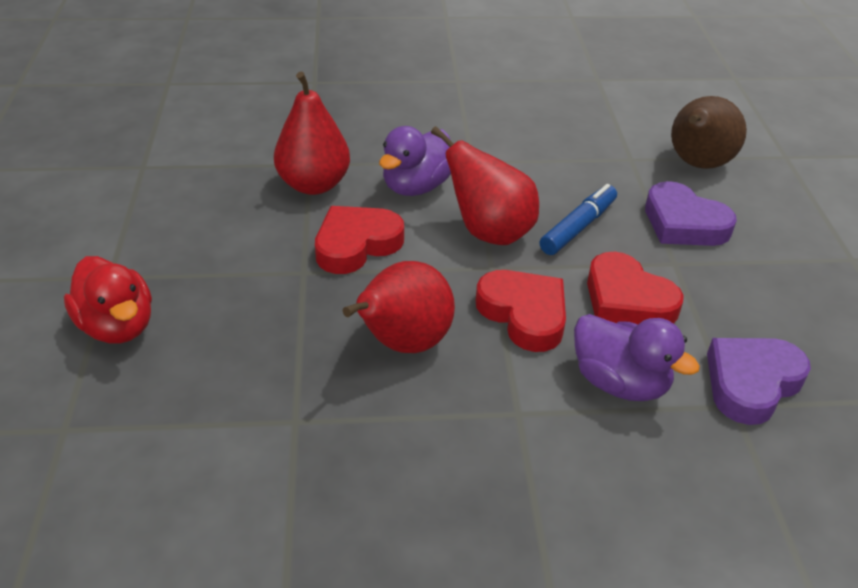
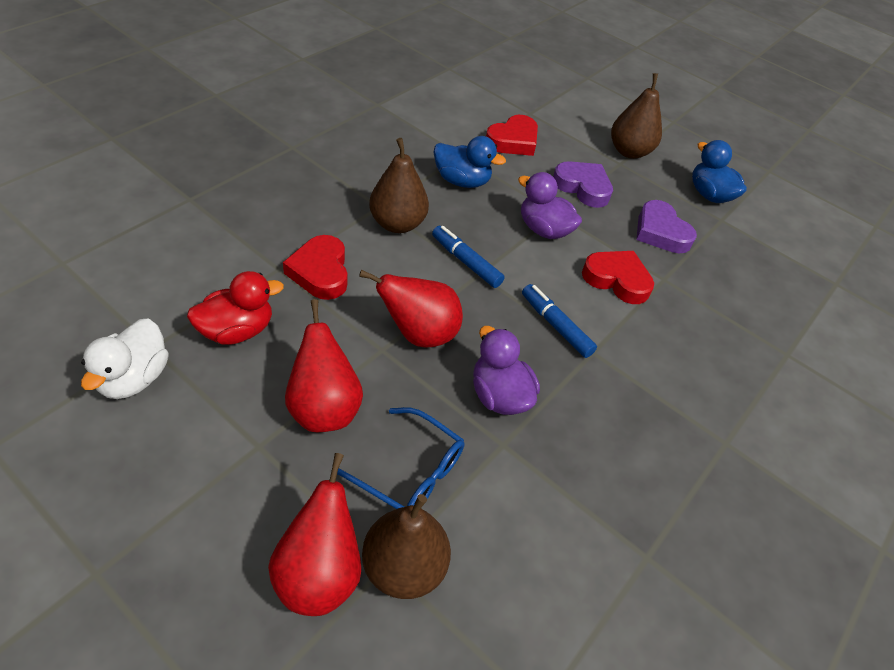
blue duck: 0 -> 2
blue glasses: 0 -> 1
blue marker: 1 -> 2
brown pear: 1 -> 3
white duck: 0 -> 1

